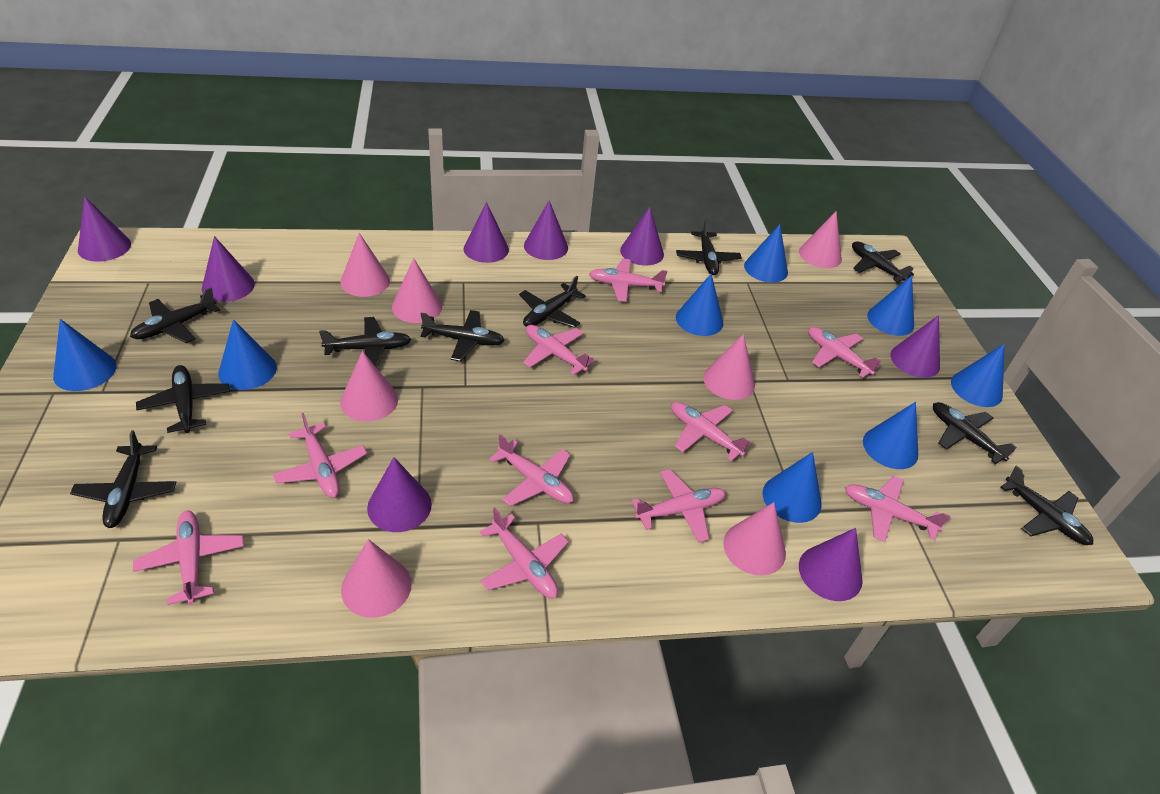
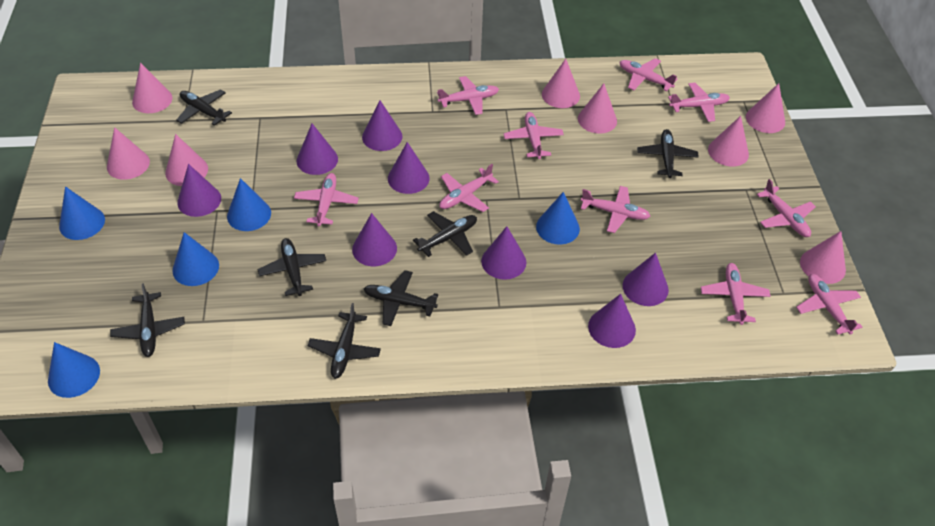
black plane: 10 -> 7
blue cone: 8 -> 5
pink cone: 7 -> 8

